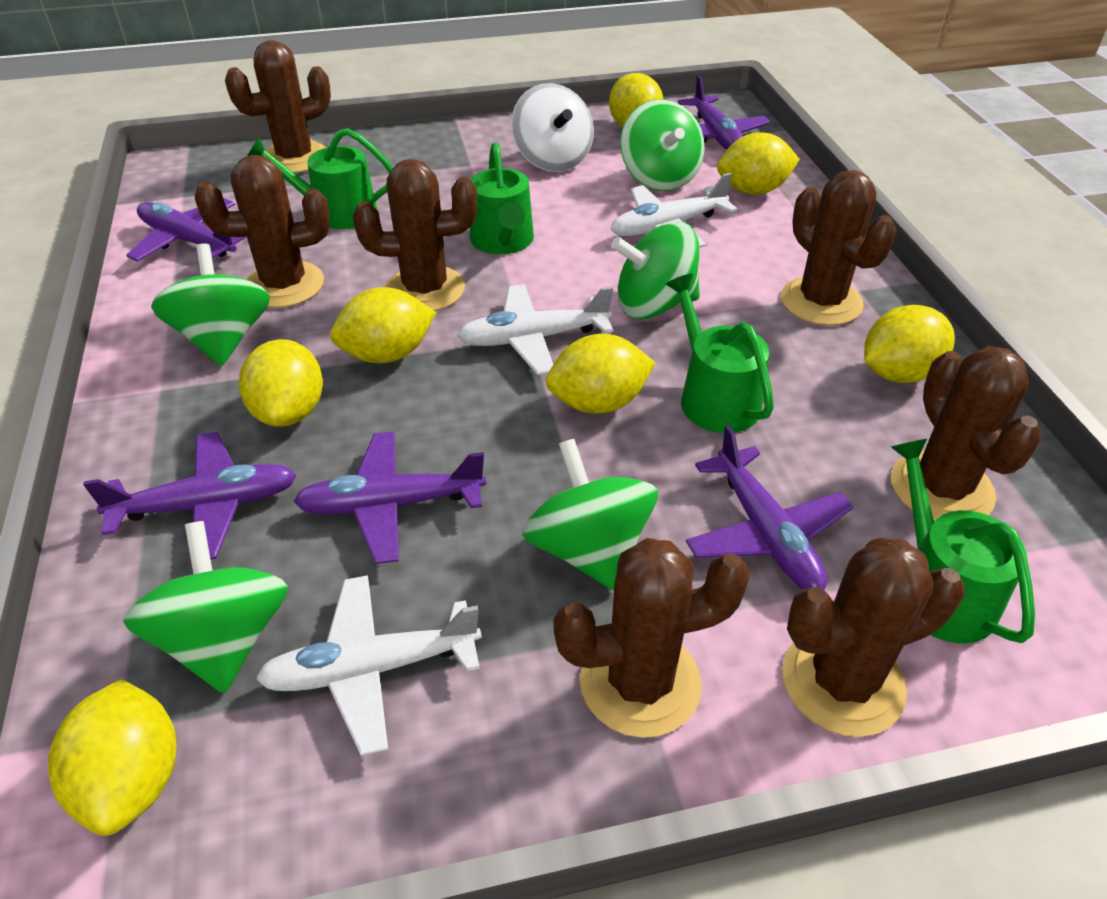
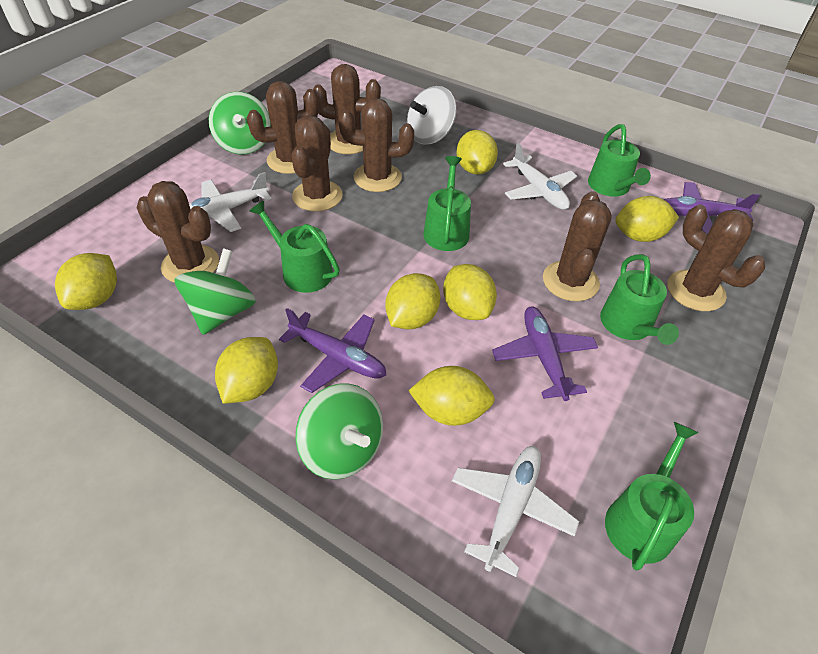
green spinning top: 5 -> 3
green watering can: 4 -> 5
purple plane: 5 -> 3

